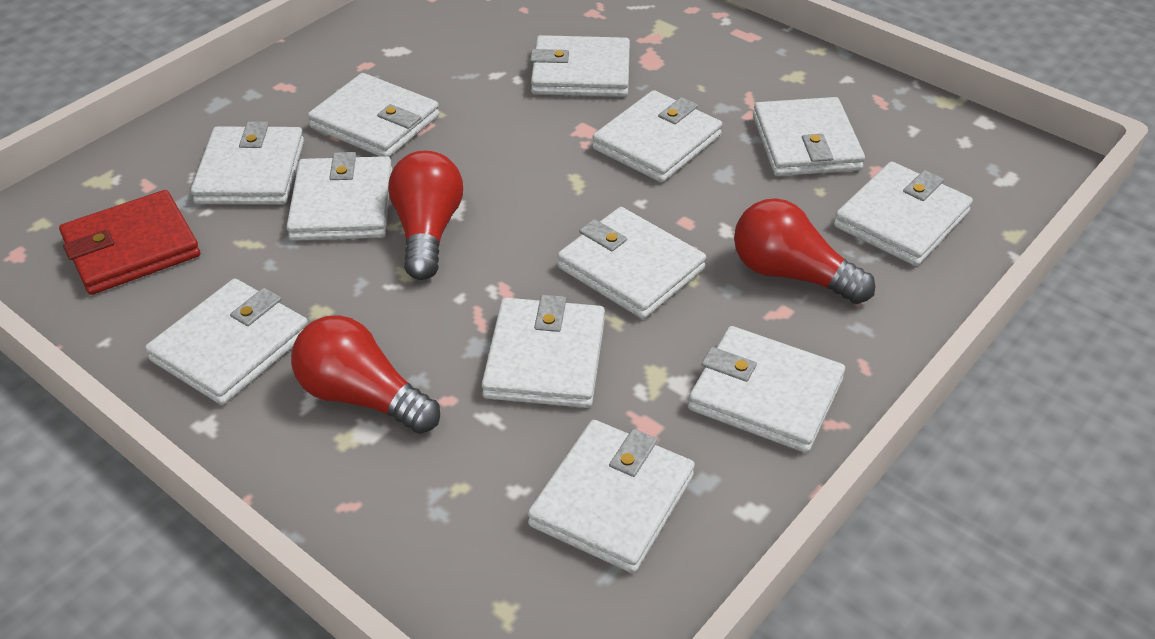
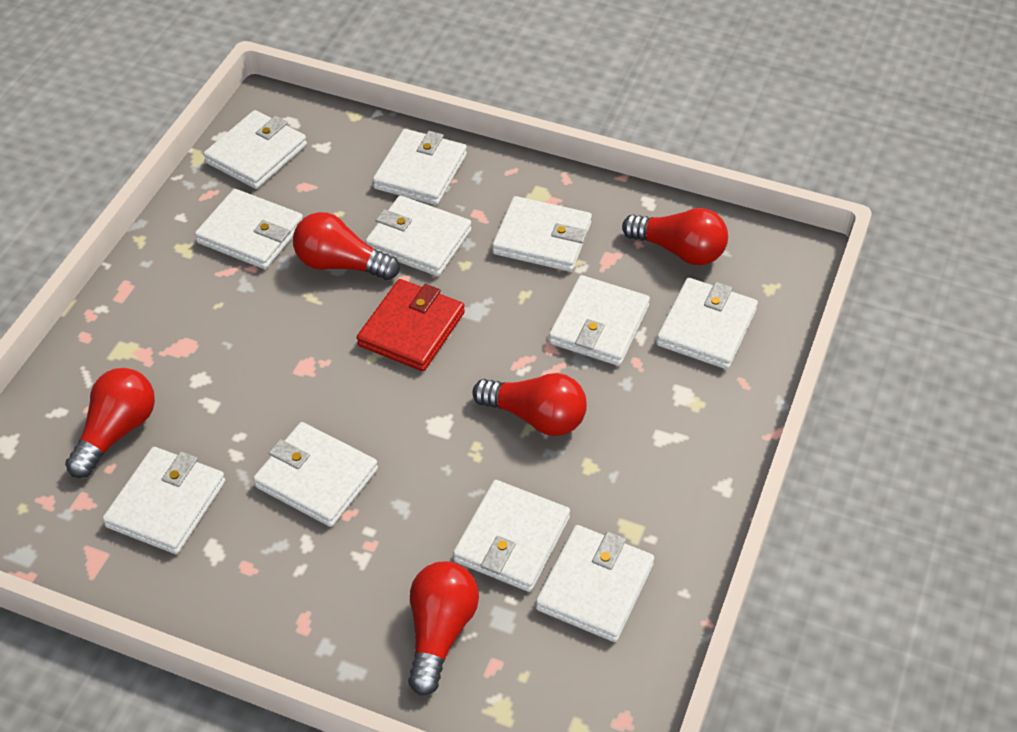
red light bulb: 3 -> 5
white wallet: 12 -> 11

